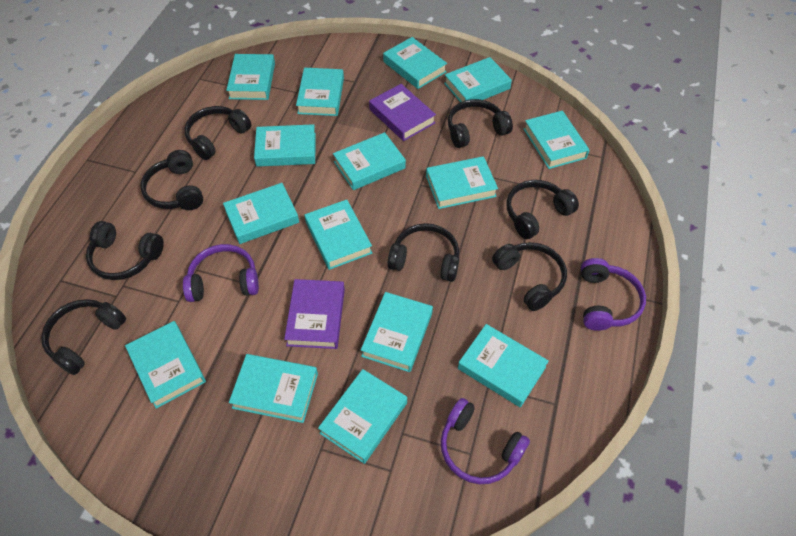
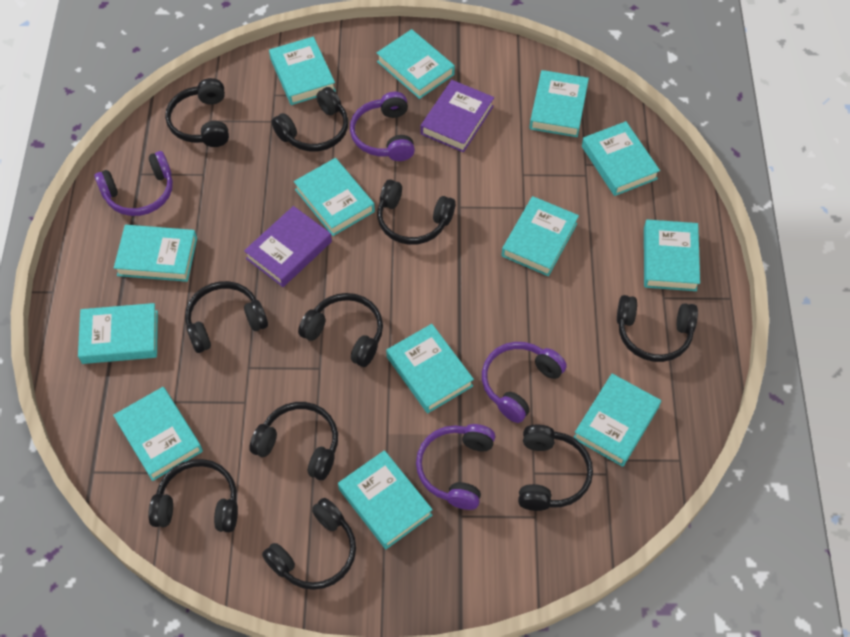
black headphones: 8 -> 10
purple headphones: 3 -> 4
turquoise book: 15 -> 13

